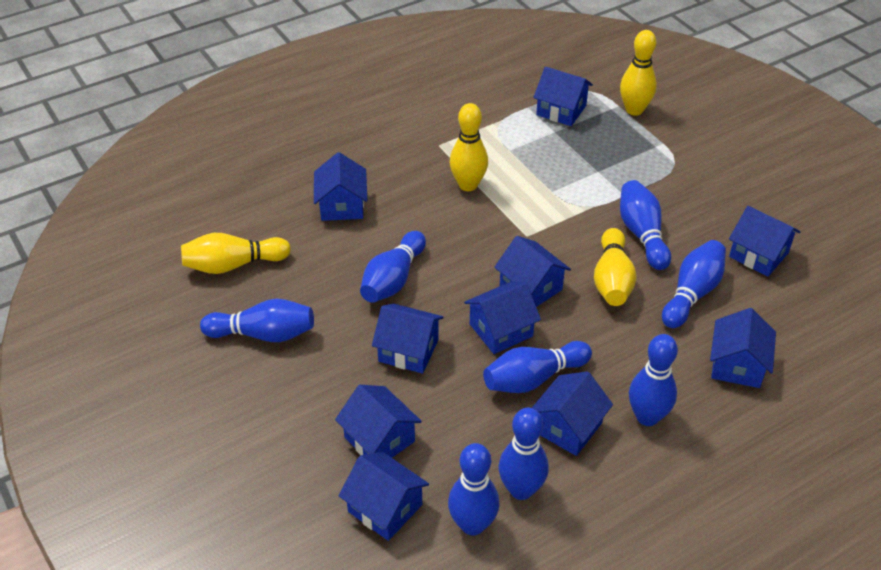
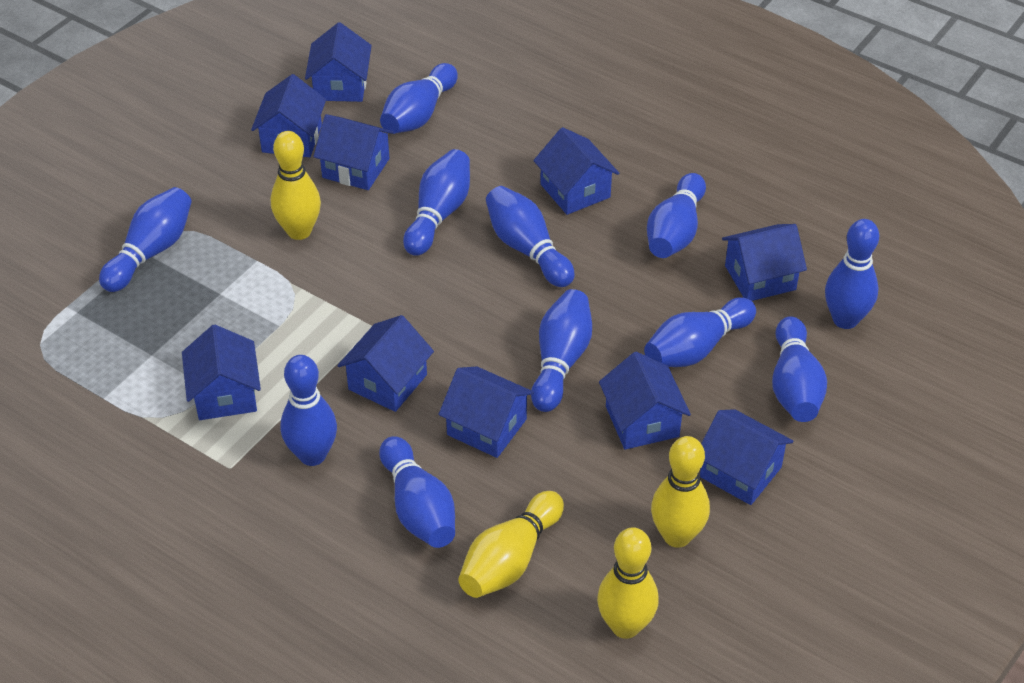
blue bowling pin: 8 -> 11

